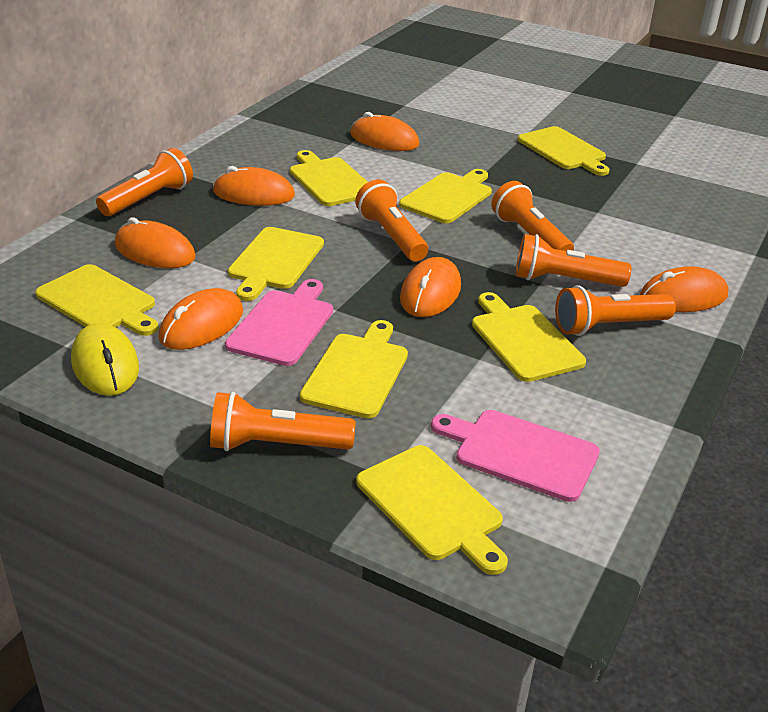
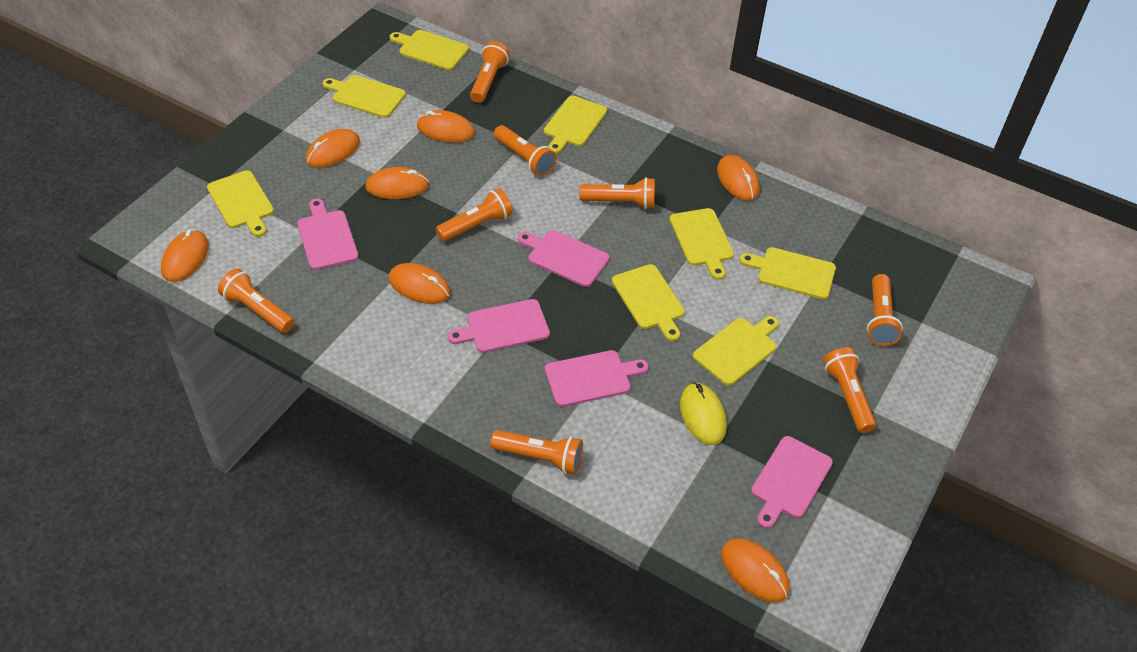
orange flashlight: 6 -> 8
orange mouse: 6 -> 7
pink cutting board: 2 -> 5

